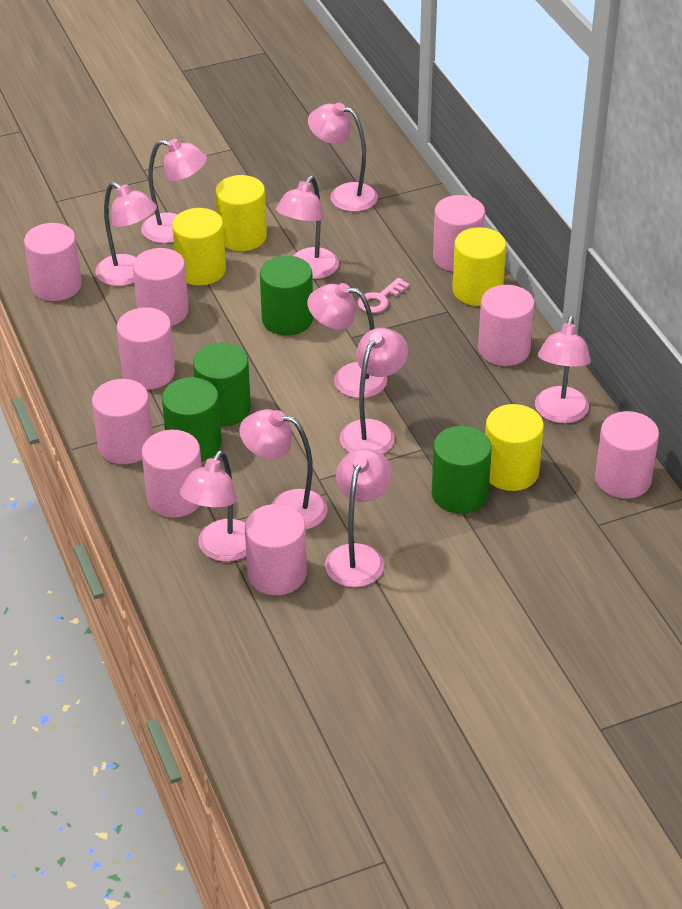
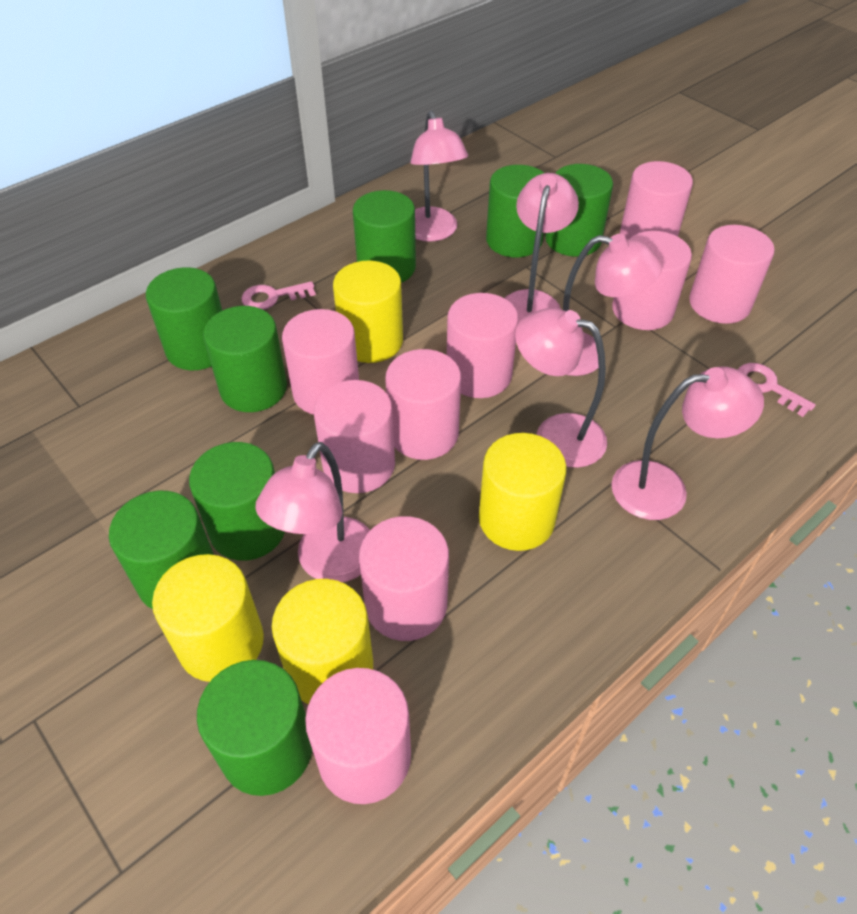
green cylinder: 4 -> 8
pink key: 1 -> 2
pink lamp: 10 -> 6

